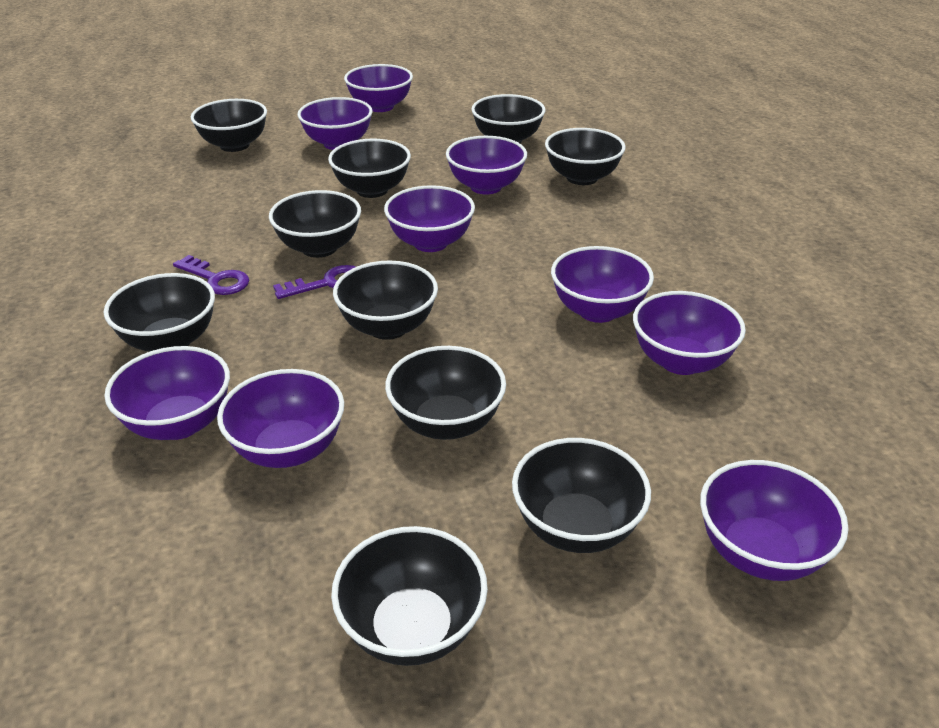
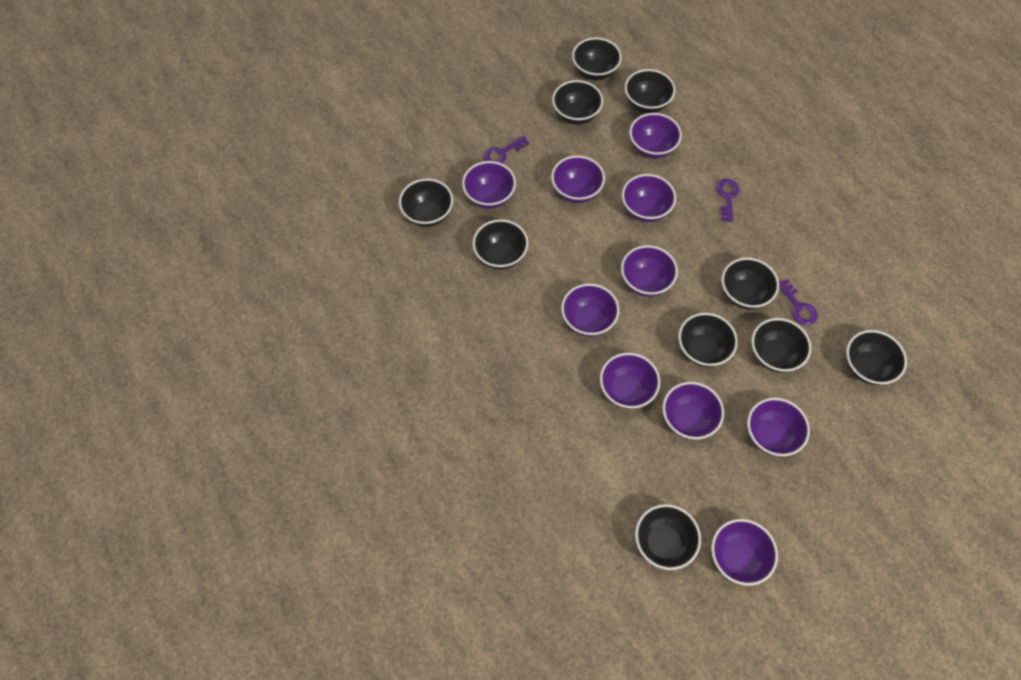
purple bowl: 9 -> 10
purple key: 2 -> 3

